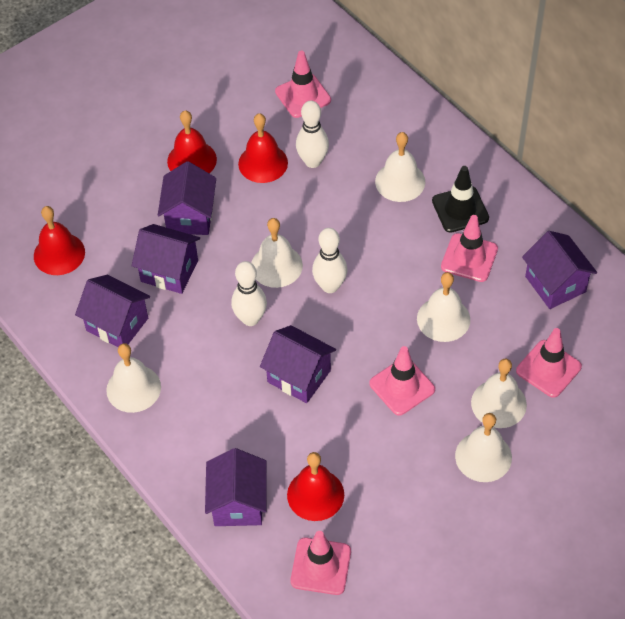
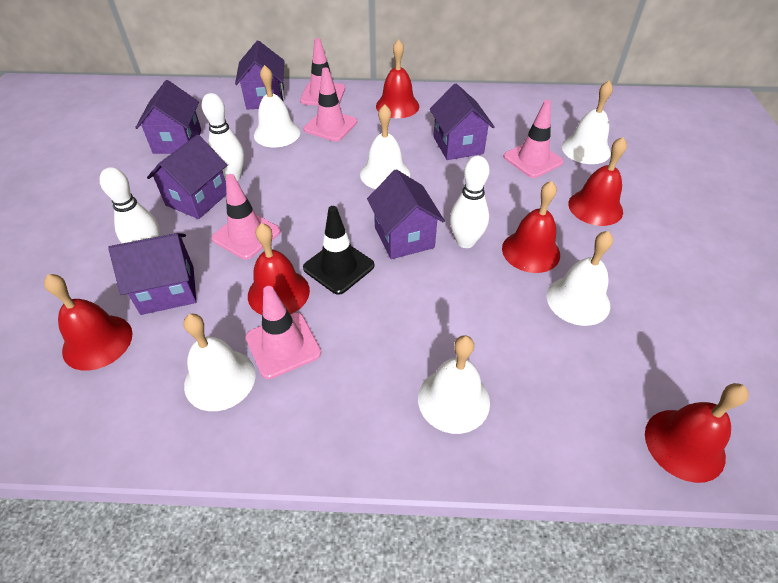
red bell: 4 -> 6

